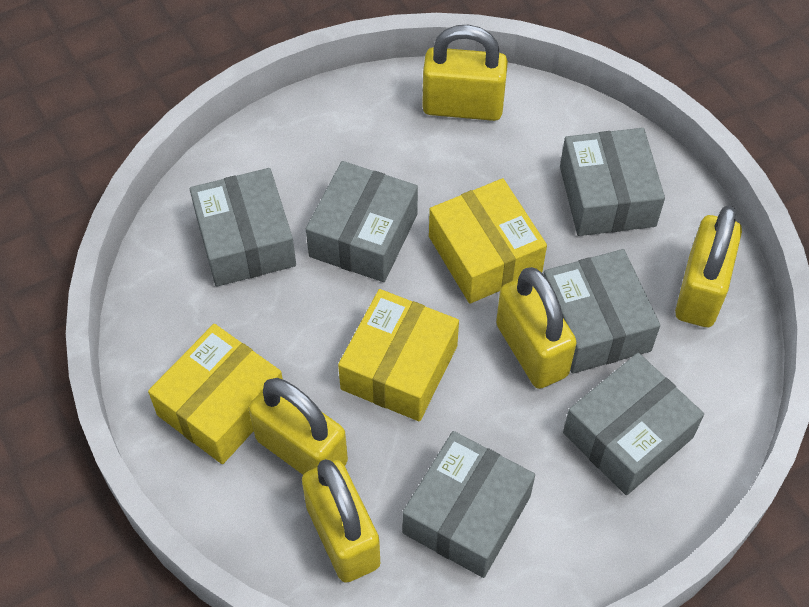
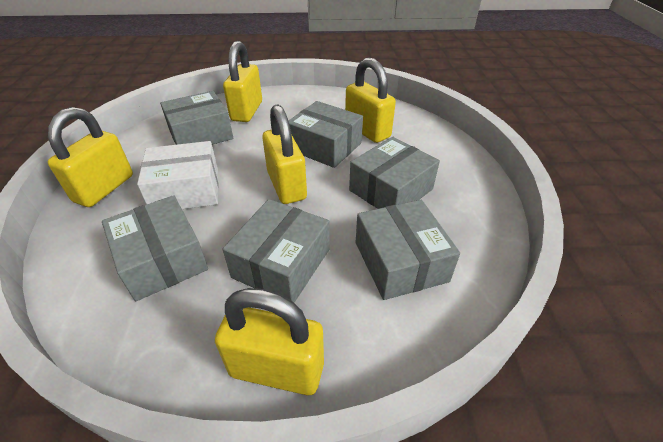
white box: 0 -> 1
yellow box: 3 -> 0

